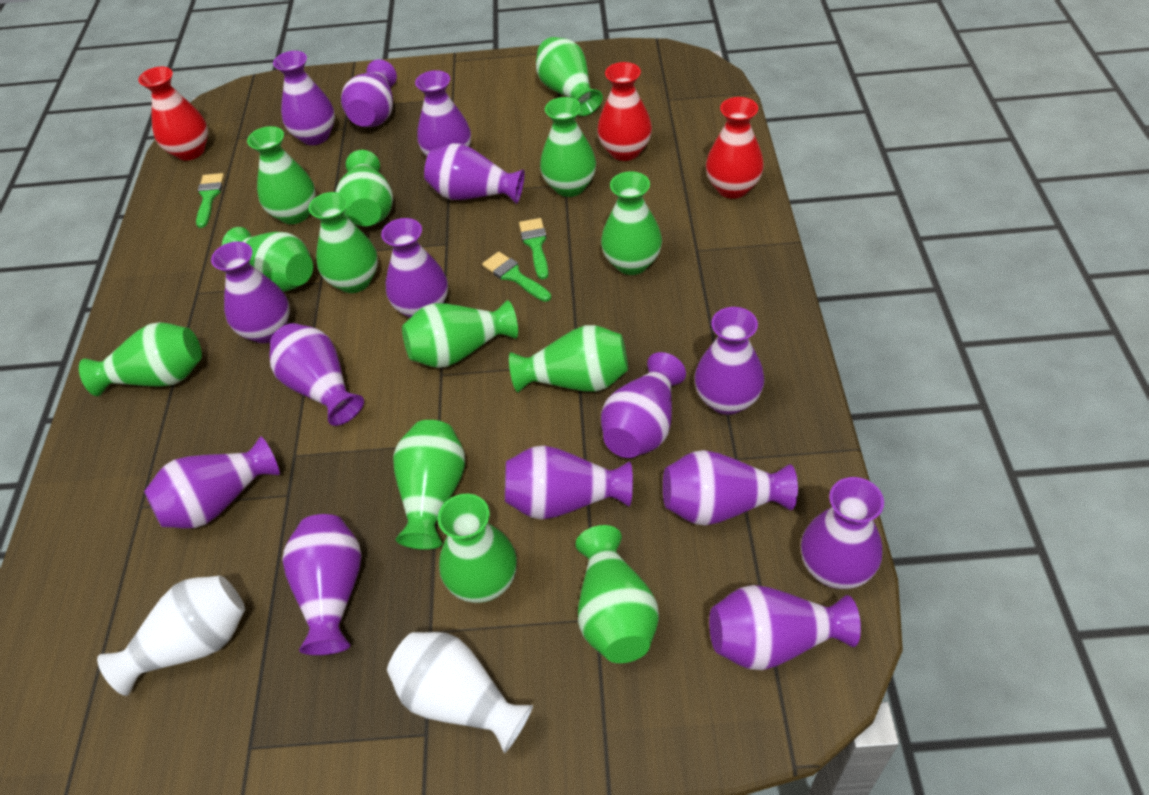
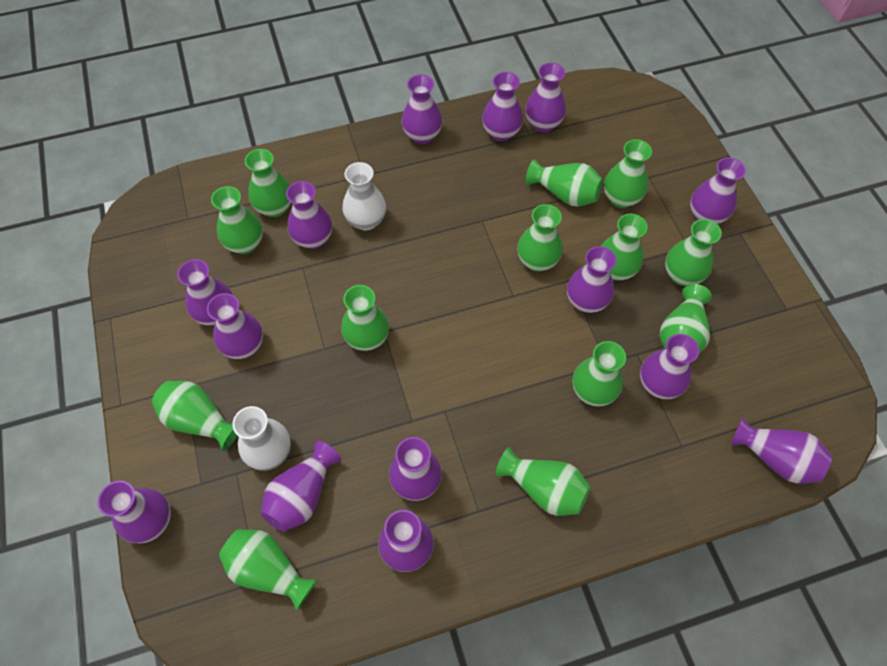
green brush: 3 -> 0
purple vase: 15 -> 14
red vase: 3 -> 0

